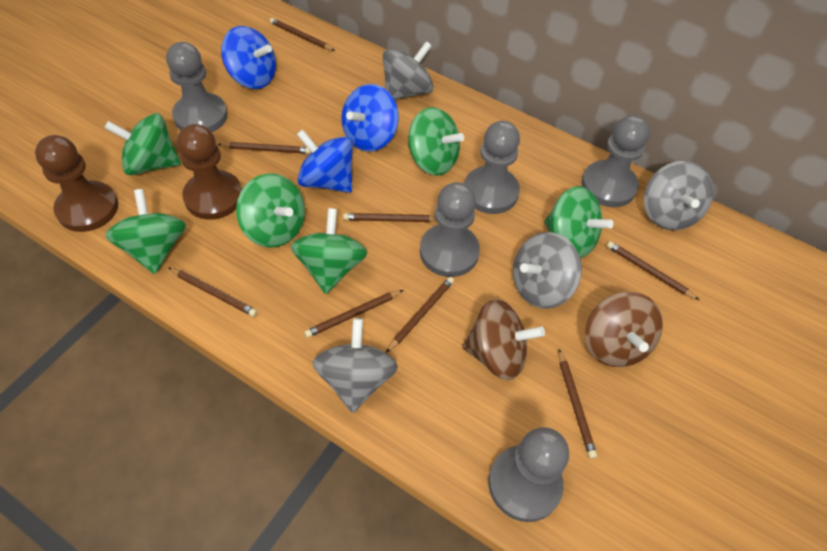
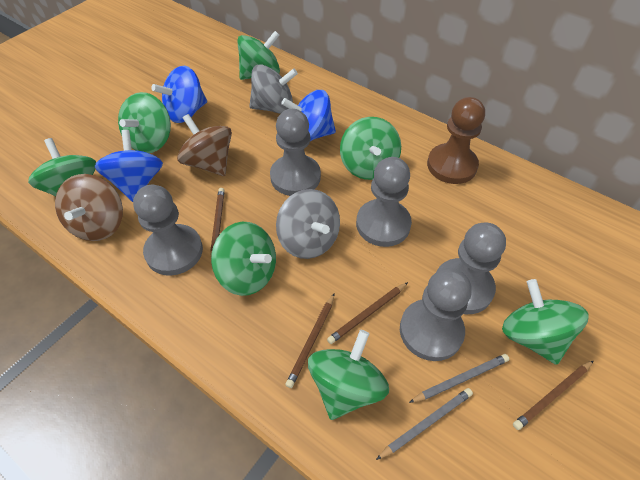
brown pawn: 2 -> 1
brown pencil: 8 -> 4
green spinning top: 6 -> 7
grey pencil: 0 -> 2
grey spinning top: 4 -> 2

